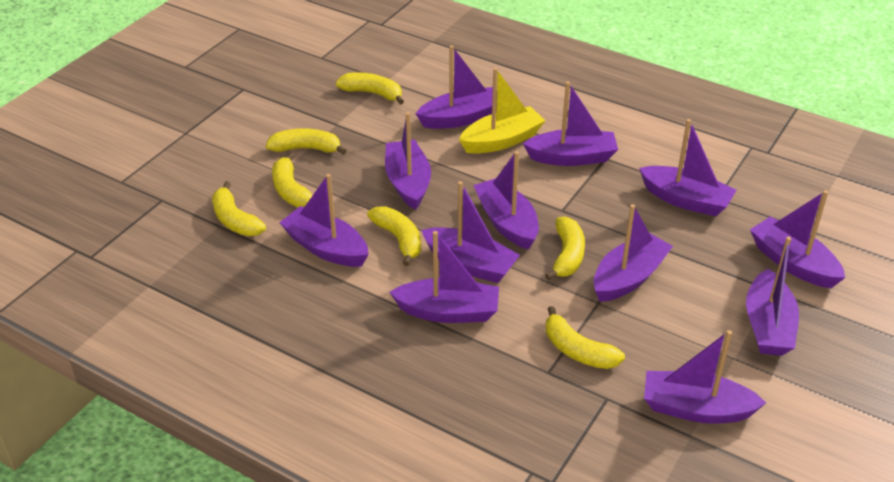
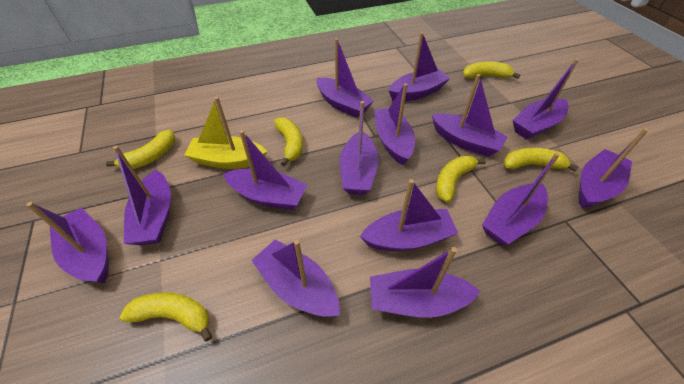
purple boat: 12 -> 14
yellow banana: 7 -> 6

